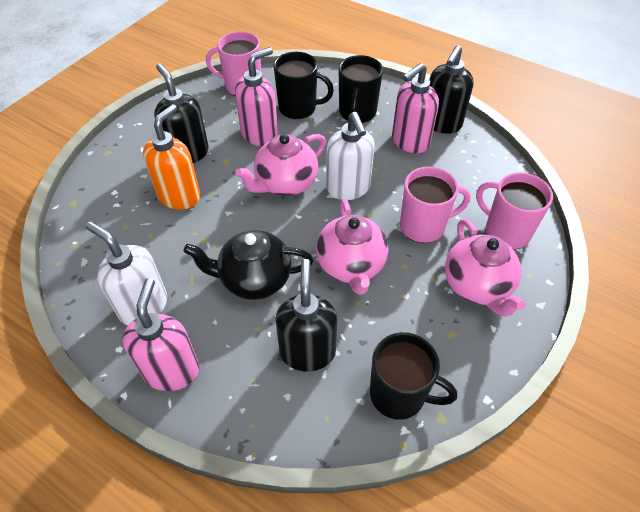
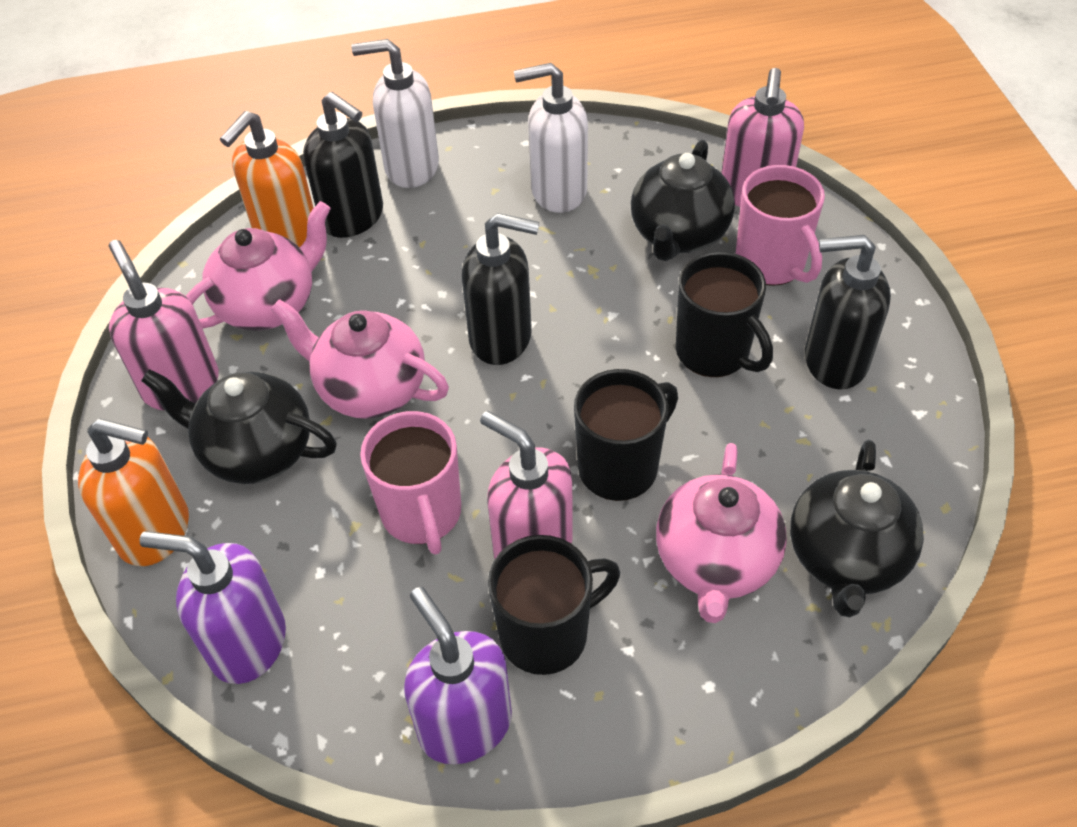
black teapot: 1 -> 3
orange soap dispenser: 1 -> 2
pink mug: 3 -> 2
purple soap dispenser: 0 -> 2

